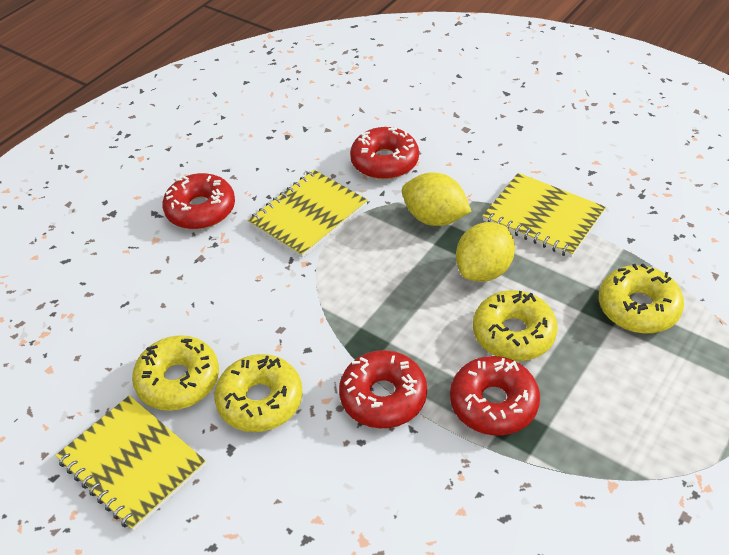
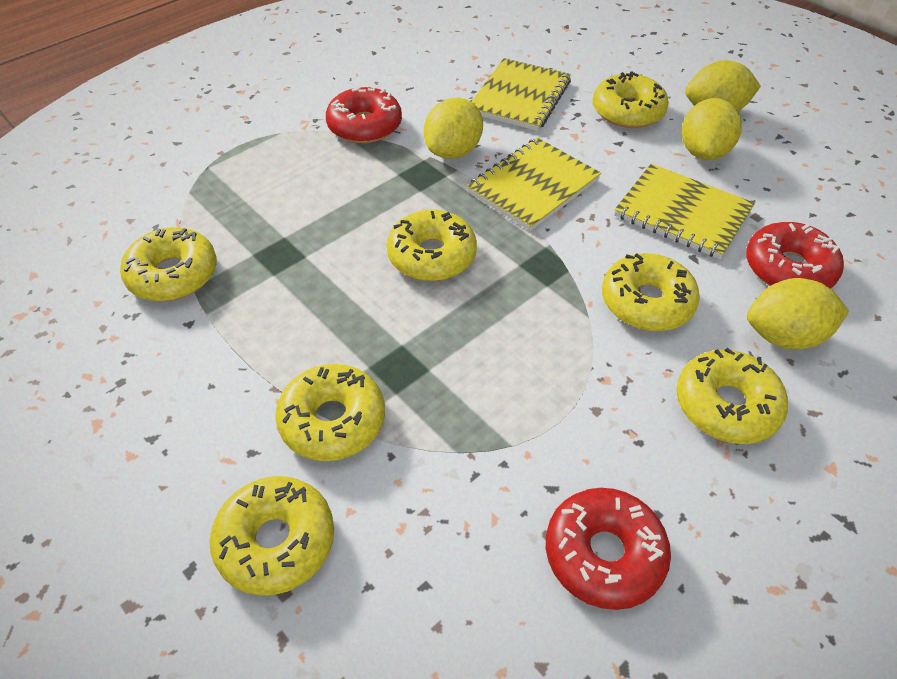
red donut: 4 -> 3
yellow donut: 4 -> 7
yellow lemon: 2 -> 4

